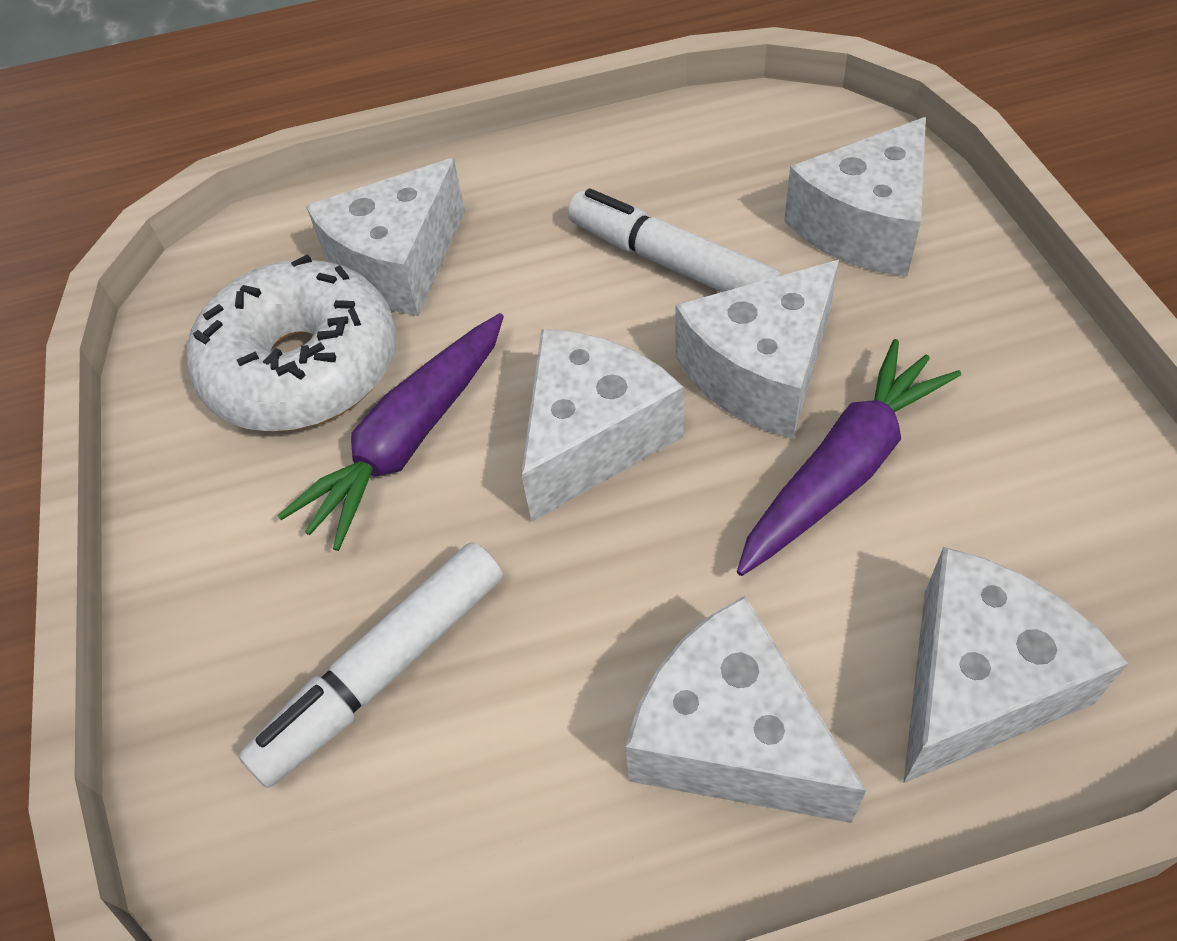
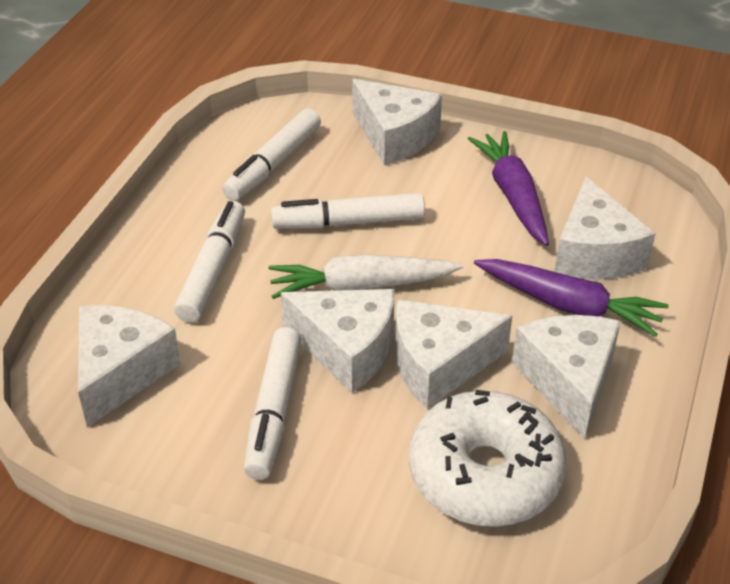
white carrot: 0 -> 1
white marker: 2 -> 4

